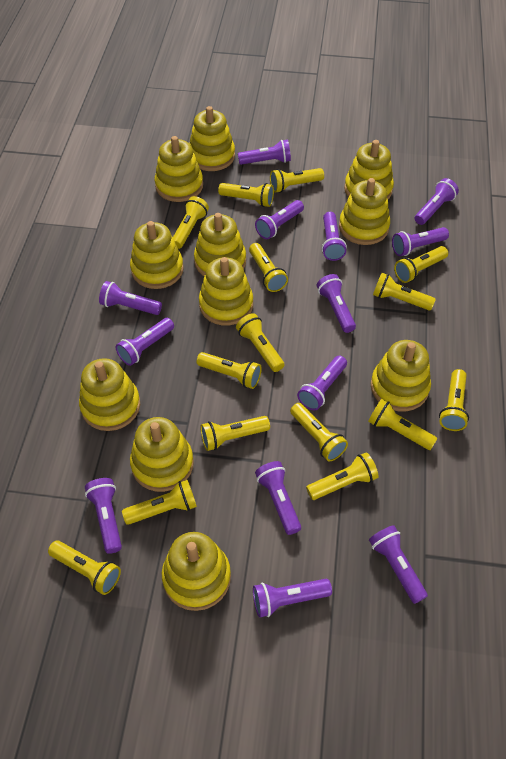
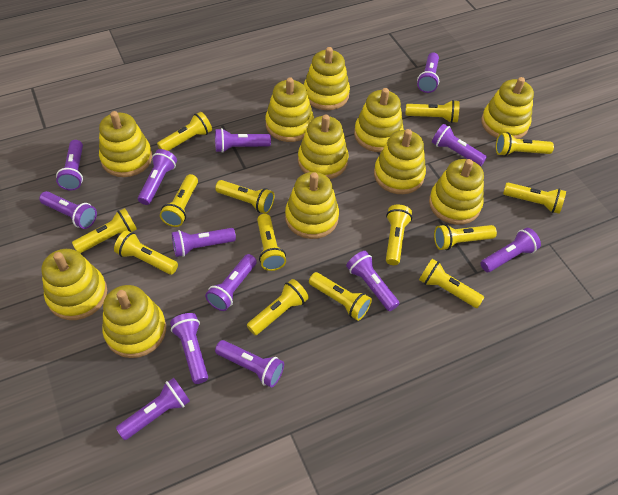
yellow flashlight: 15 -> 14

